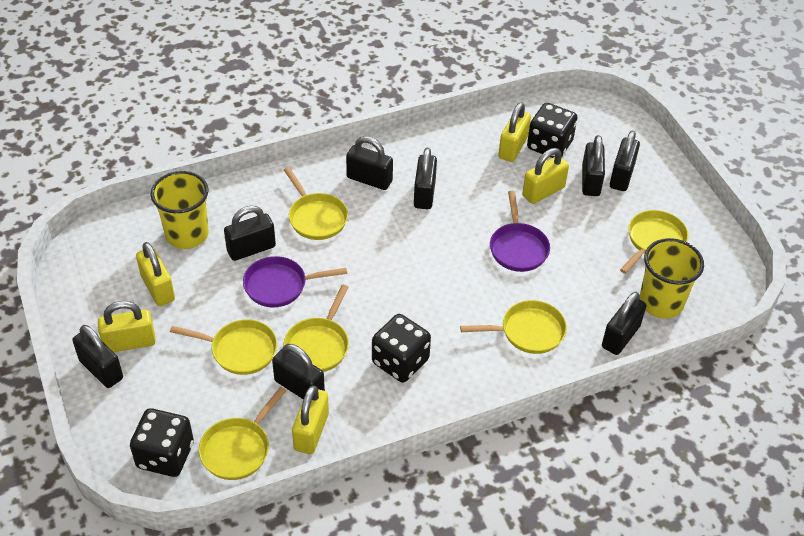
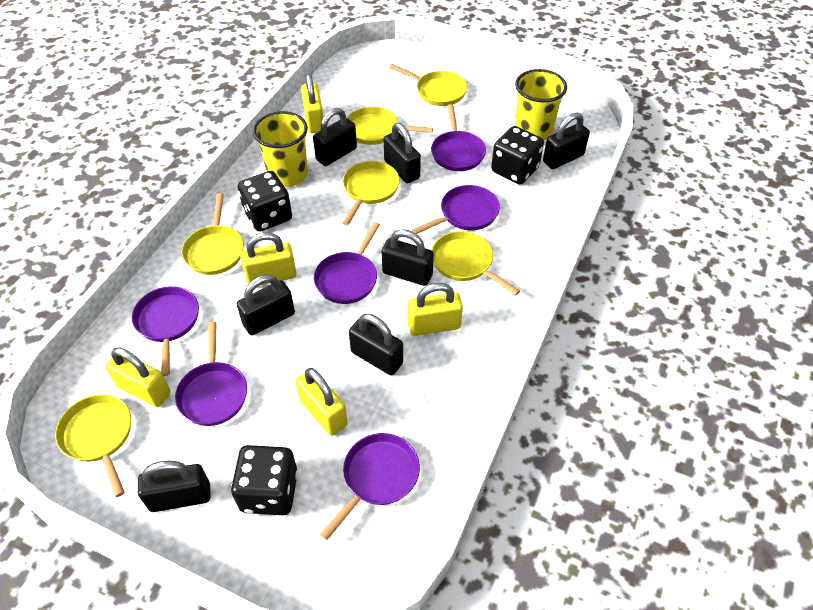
black padlock: 8 -> 7
purple pan: 2 -> 6

